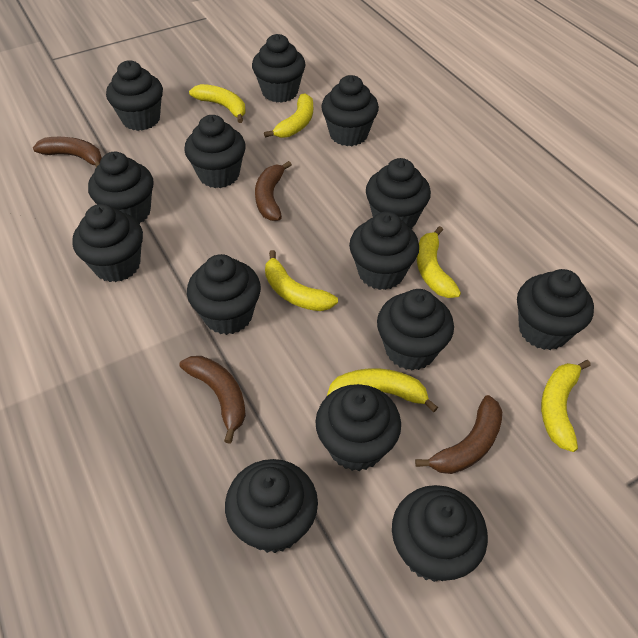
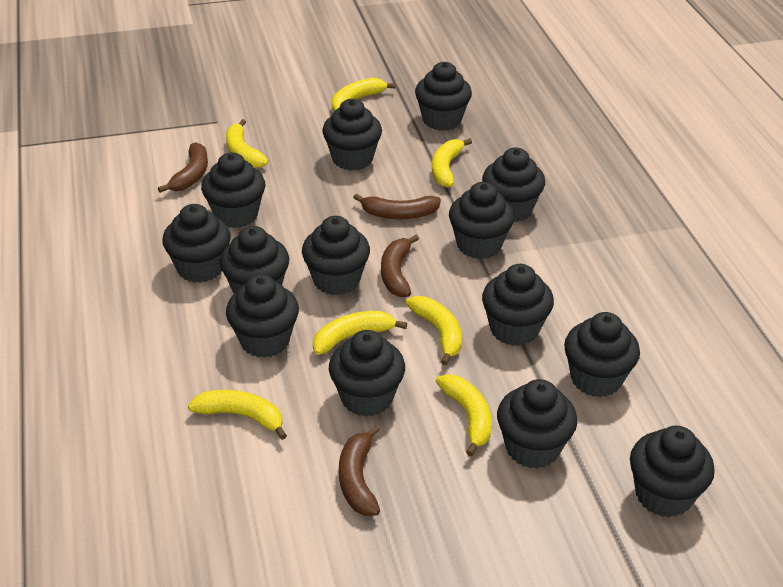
yellow banana: 6 -> 7

